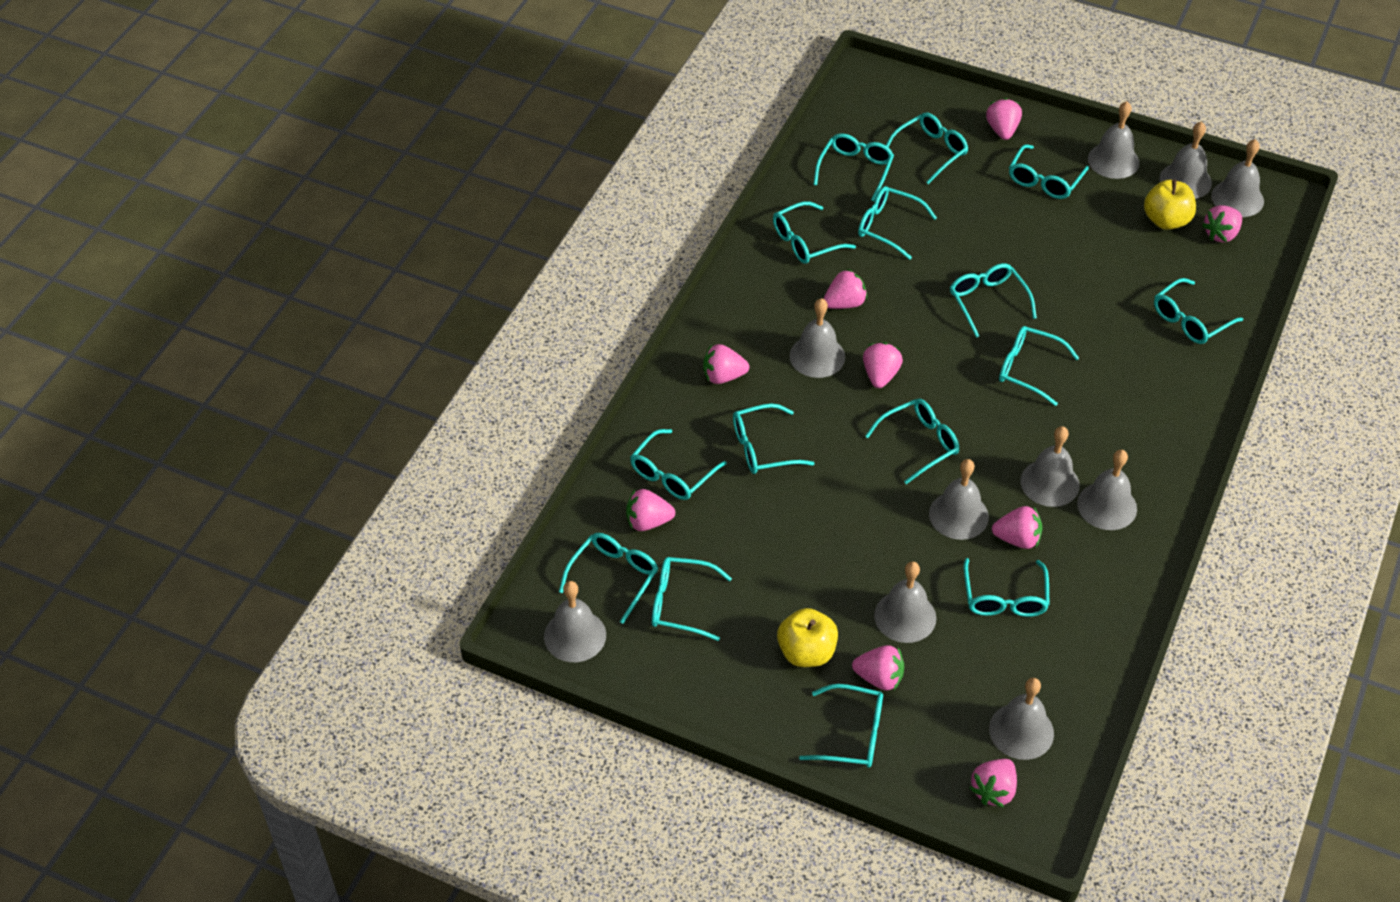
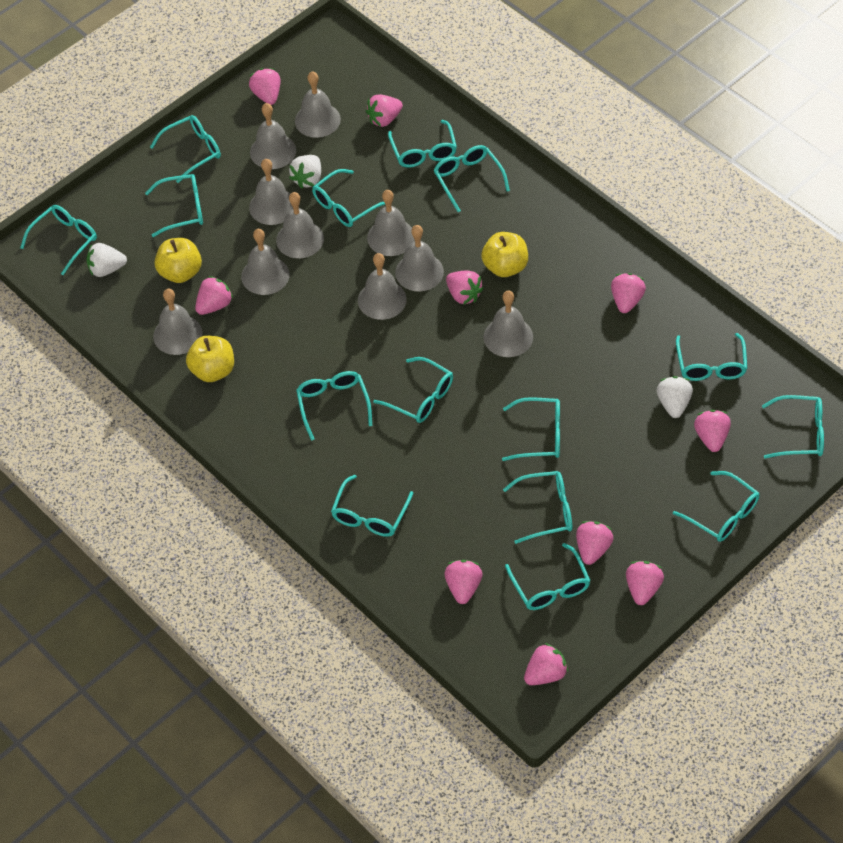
pink strawberry: 9 -> 10
white strawberry: 0 -> 3
yellow apple: 2 -> 3

